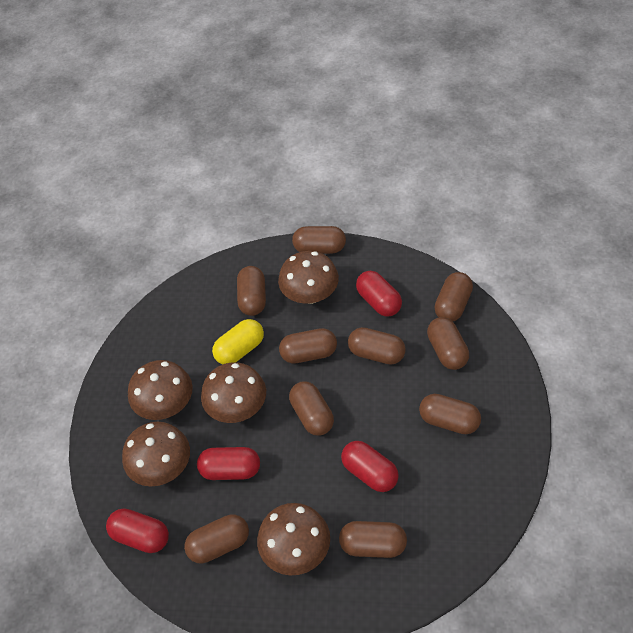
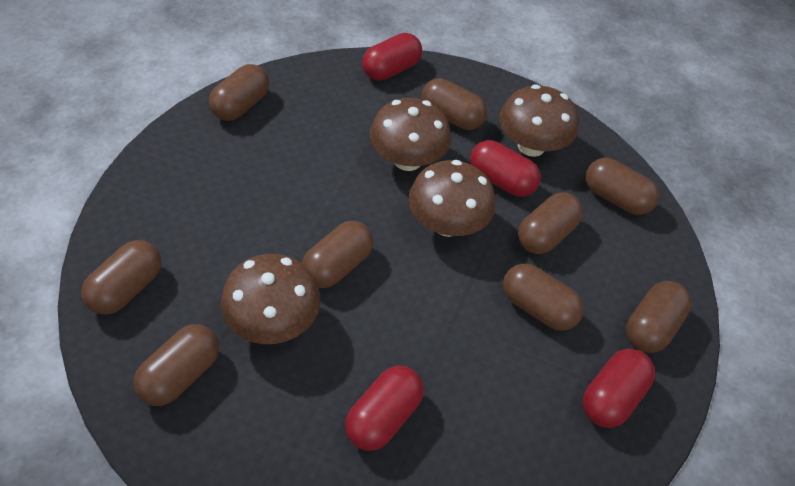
brown capsule: 10 -> 9
brown mushroom: 5 -> 4
yellow capsule: 1 -> 0

